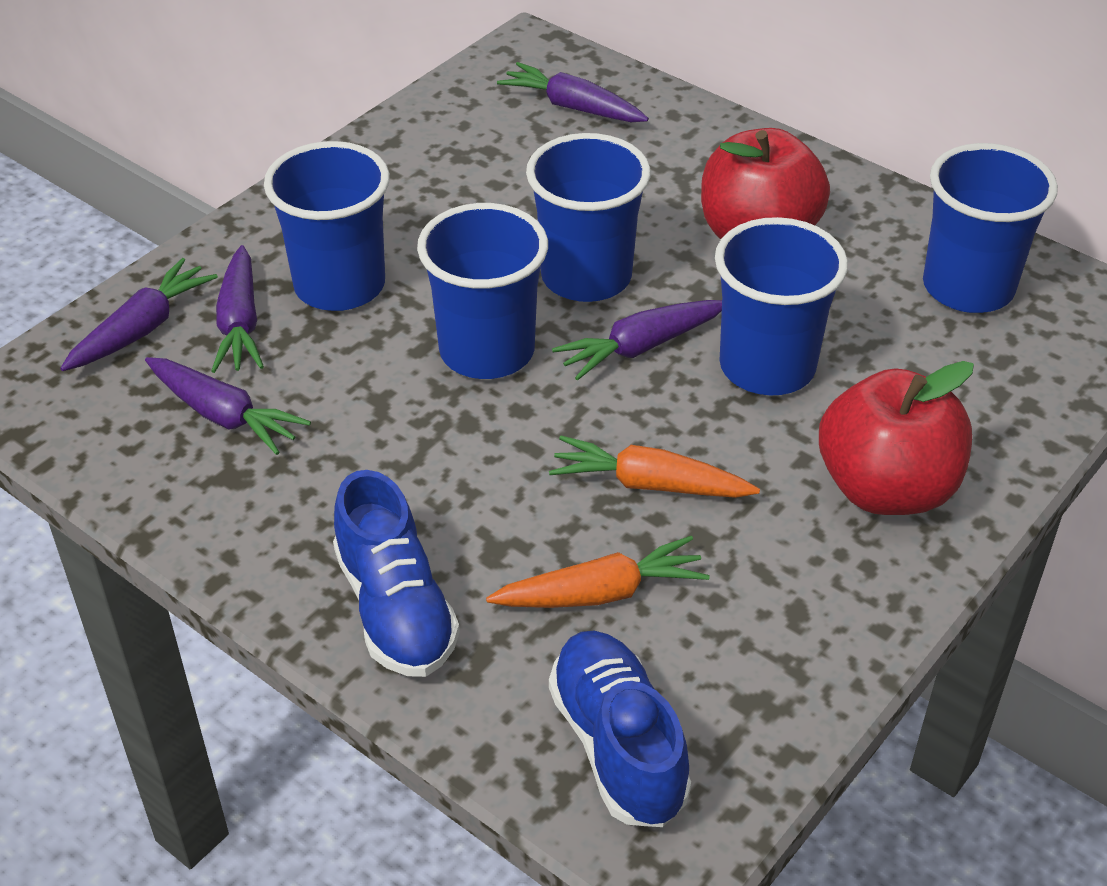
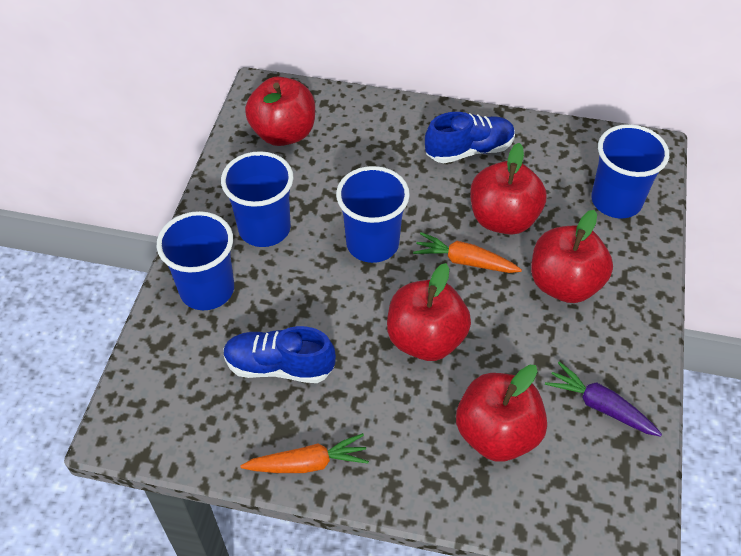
blue cup: 5 -> 4
purple carrot: 5 -> 1
red apple: 2 -> 5

